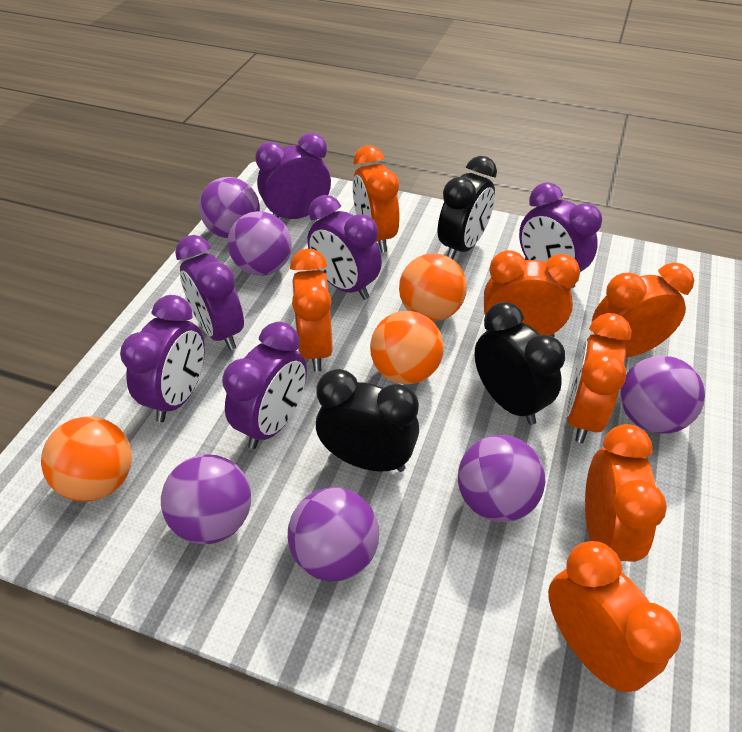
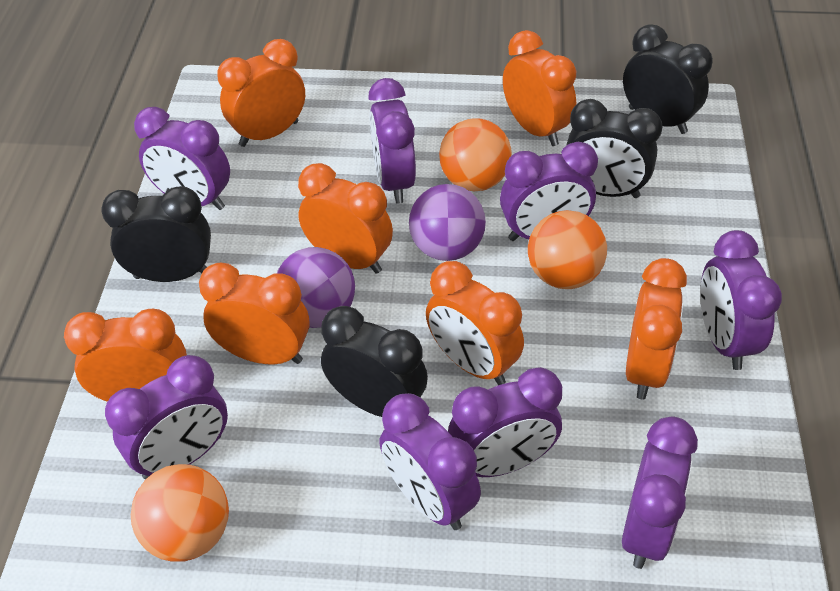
black clock: 3 -> 4
purple ball: 6 -> 2
purple clock: 6 -> 8

